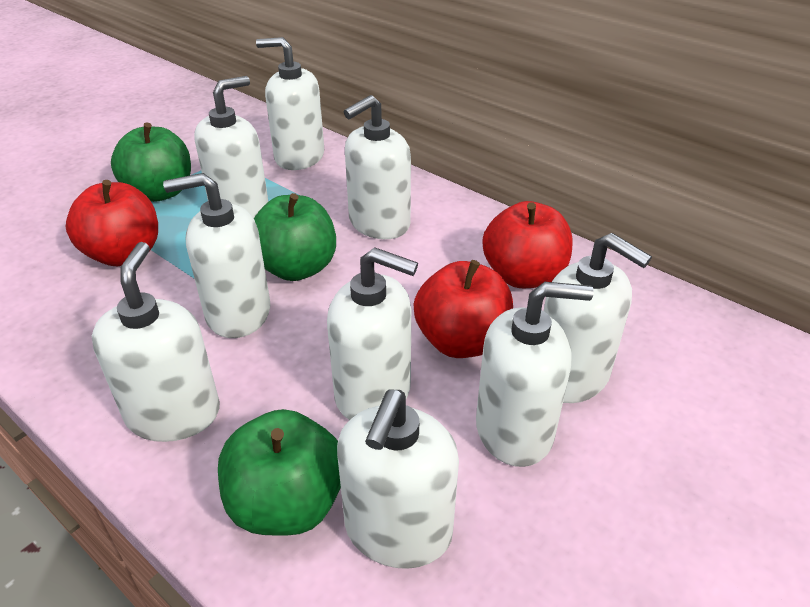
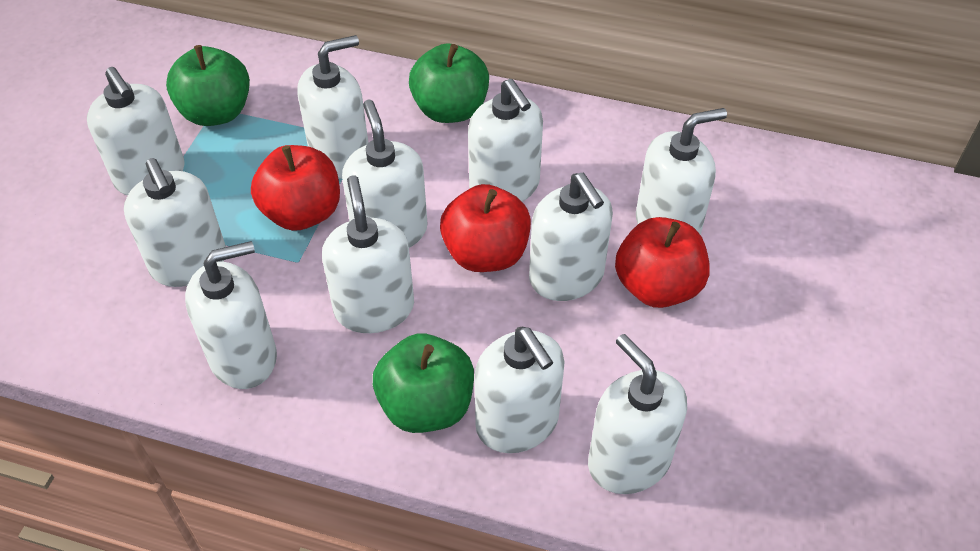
white soap dispenser: 9 -> 11

